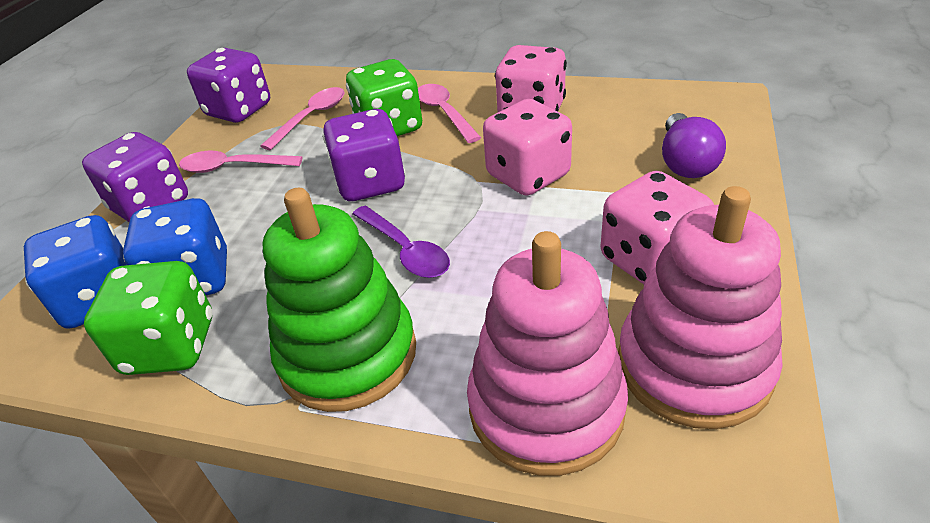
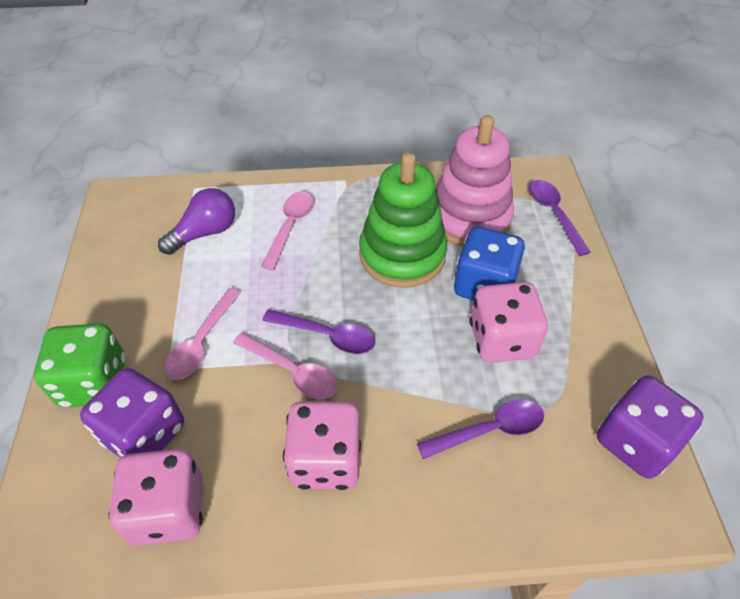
blue dice: 2 -> 1
green dice: 2 -> 1
pink stacking toy: 2 -> 1
purple dice: 3 -> 2
purple spoon: 1 -> 3

